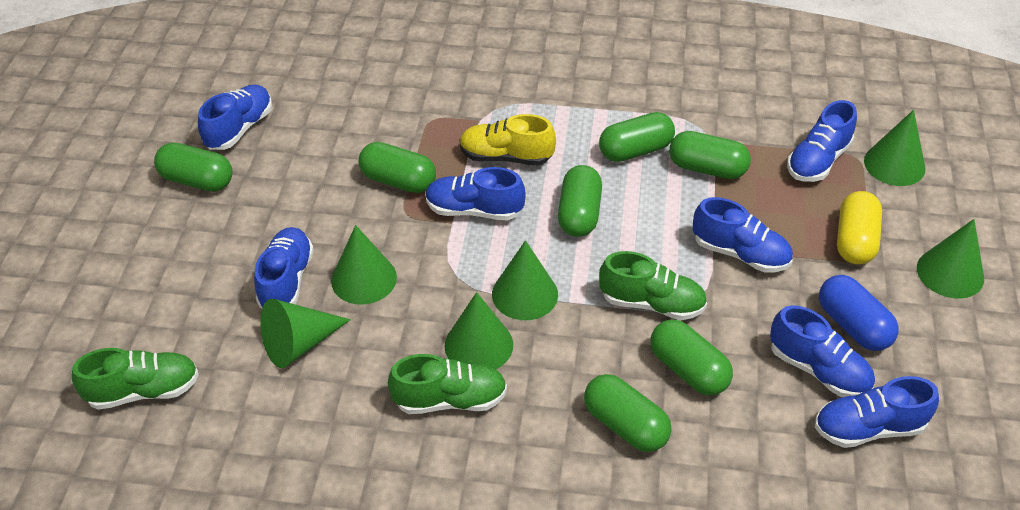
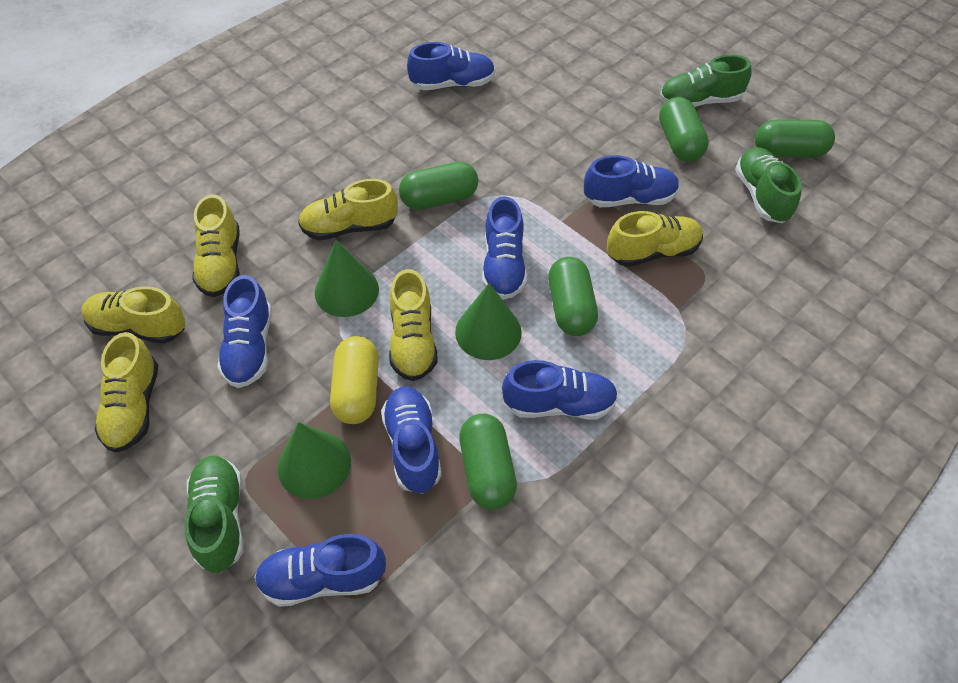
blue capsule: 1 -> 0
green capsule: 7 -> 5
green cone: 6 -> 3
yellow shoe: 1 -> 6

